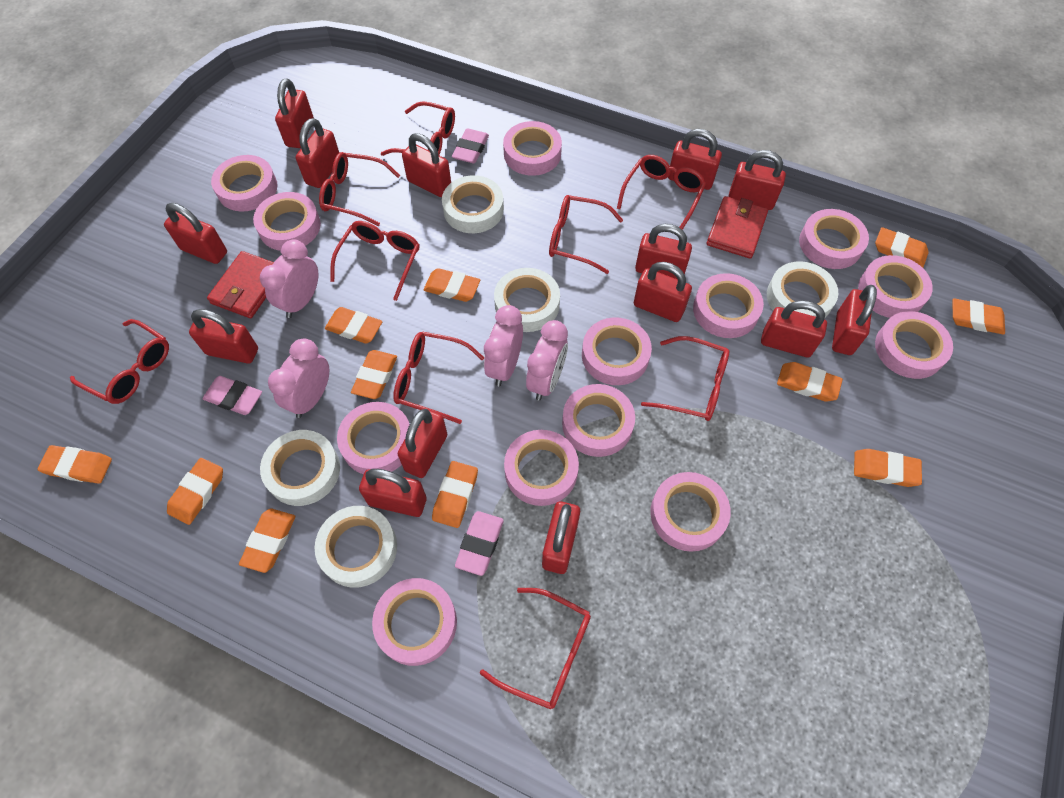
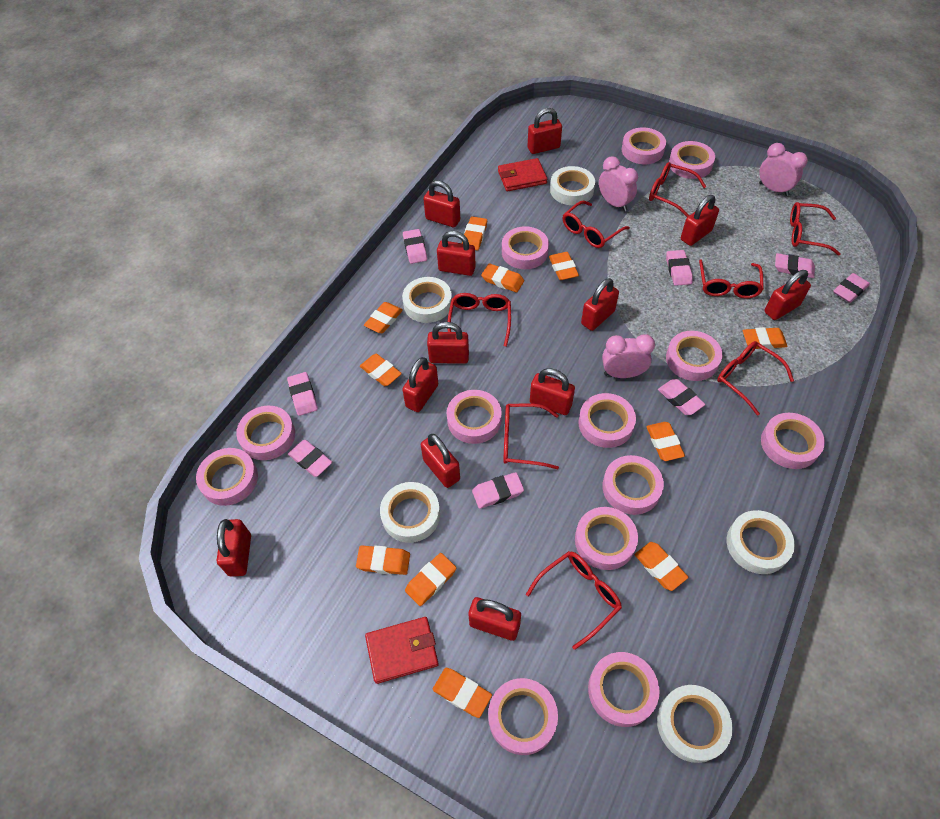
pink clock: 4 -> 3
pink eraser: 3 -> 8
red glasses: 9 -> 8
red padlock: 14 -> 12

